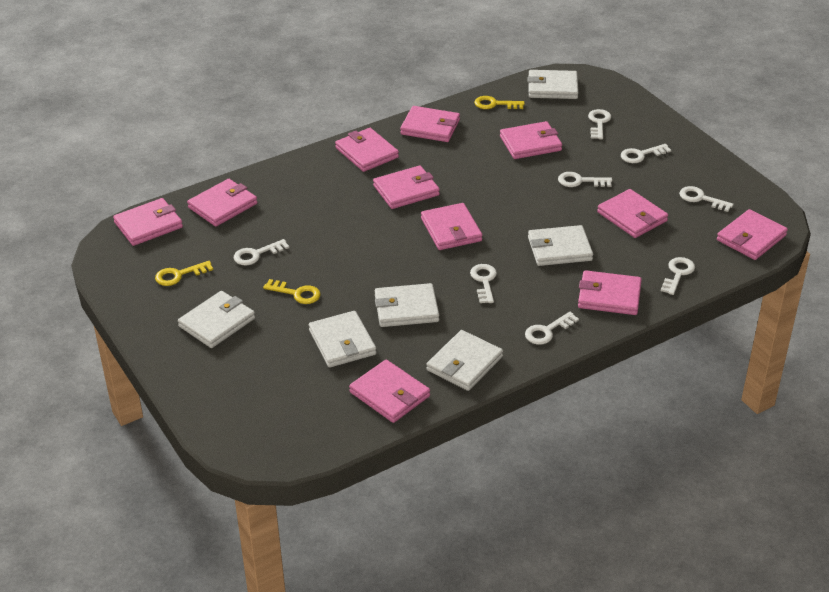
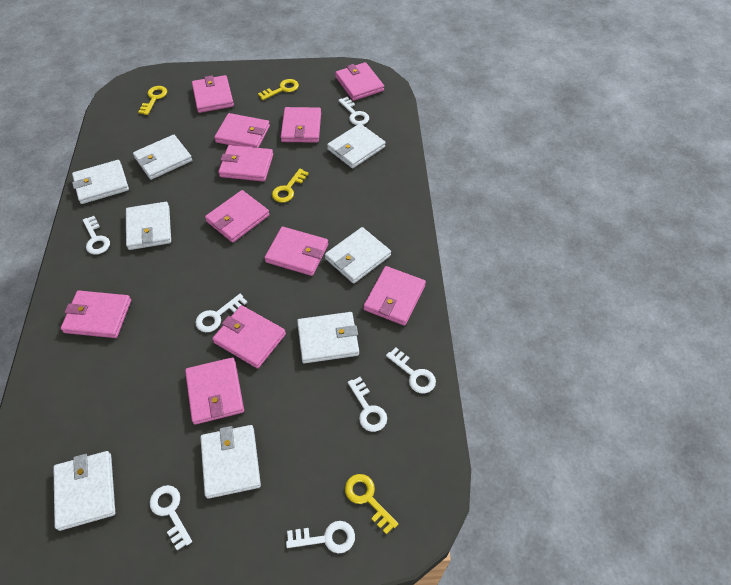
white key: 8 -> 7
white wallet: 6 -> 8
yellow key: 3 -> 4

